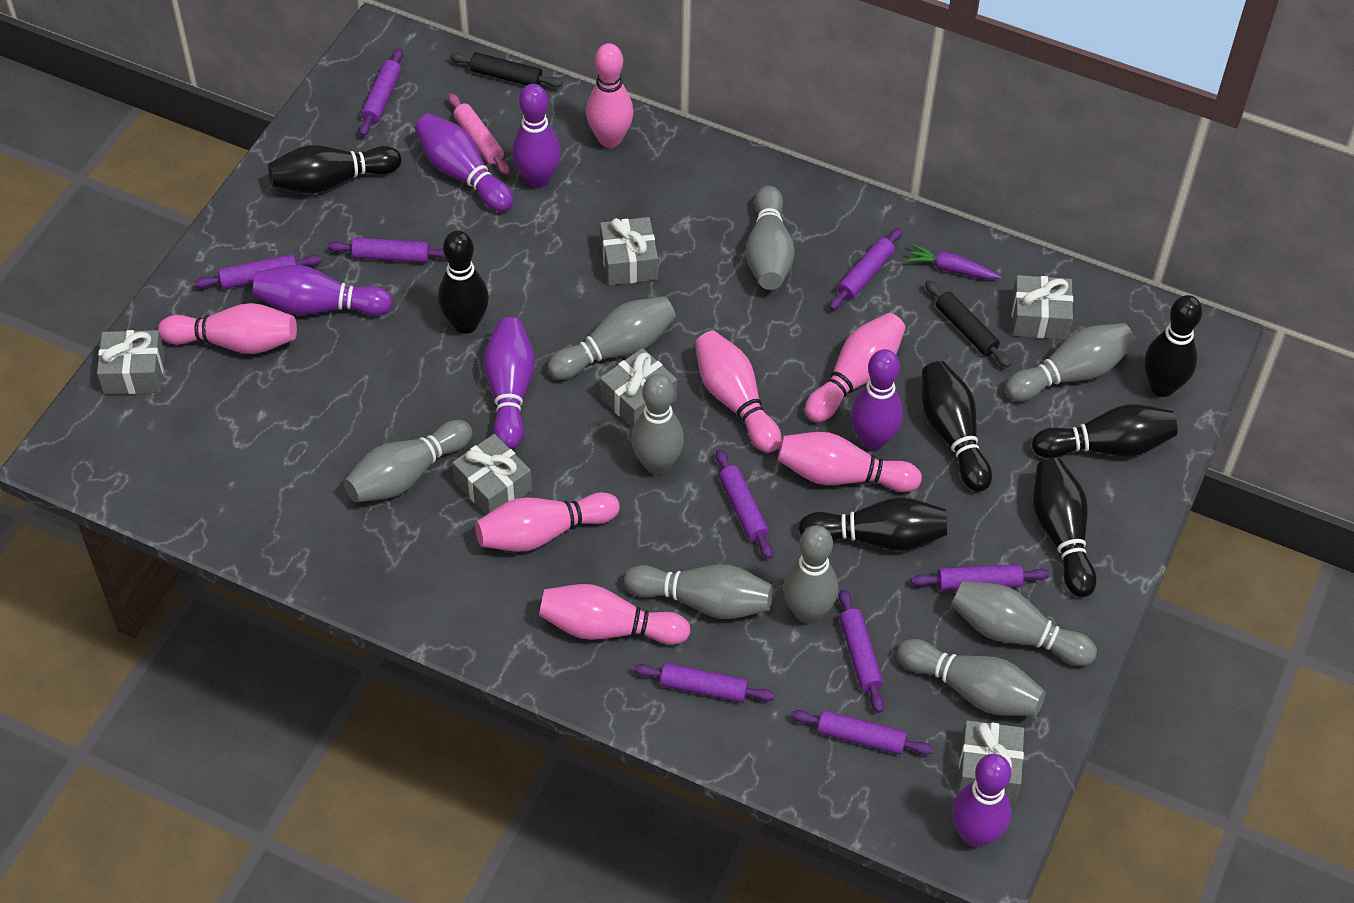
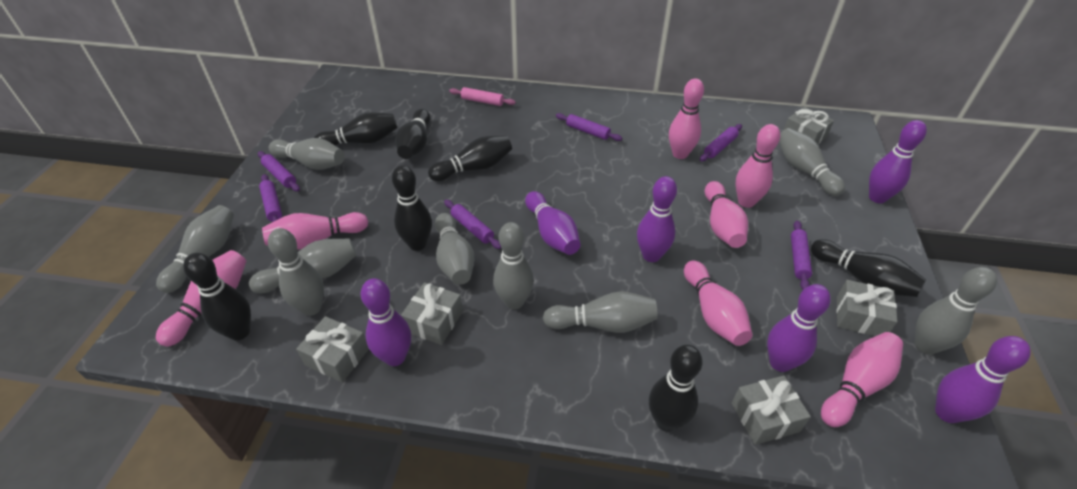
black rolling pin: 2 -> 0
grey gift: 6 -> 5
purple carrot: 1 -> 0
purple rolling pin: 9 -> 6

